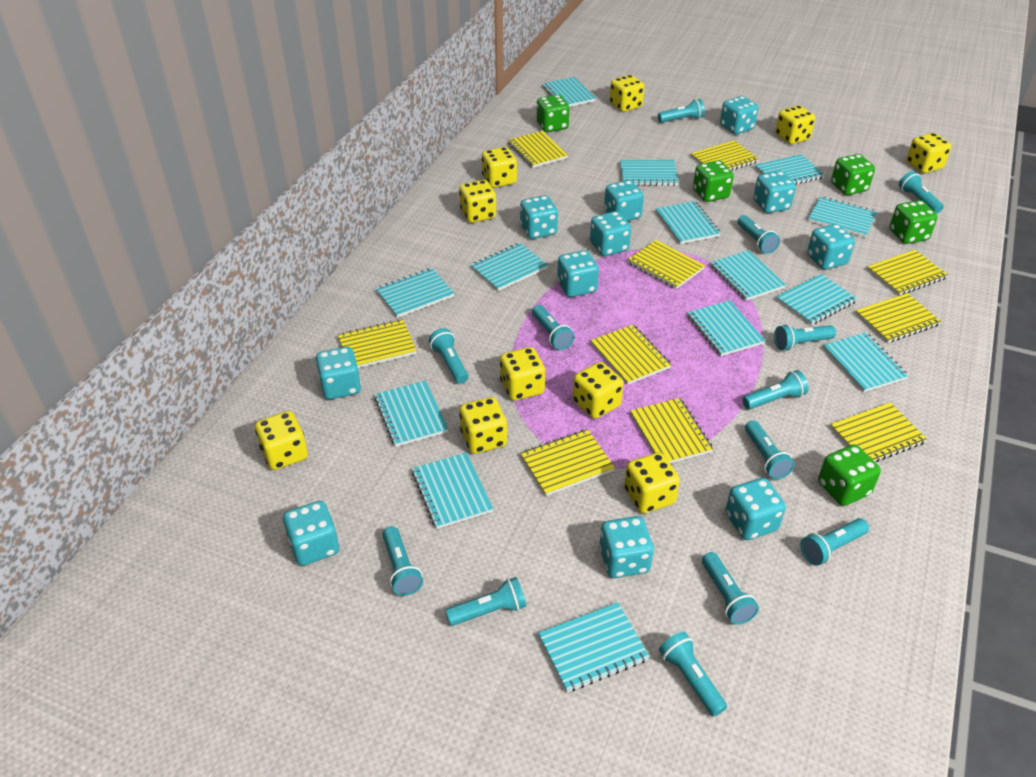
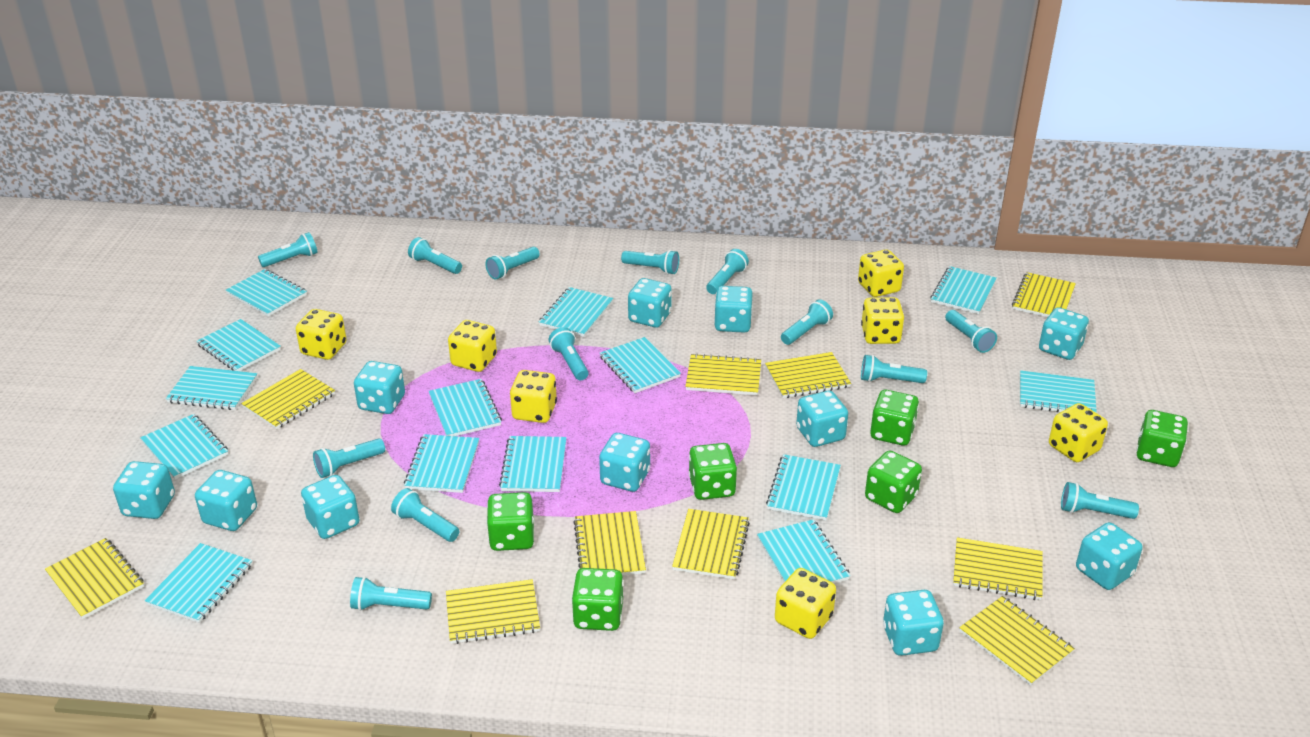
green dice: 5 -> 6
yellow dice: 10 -> 7

